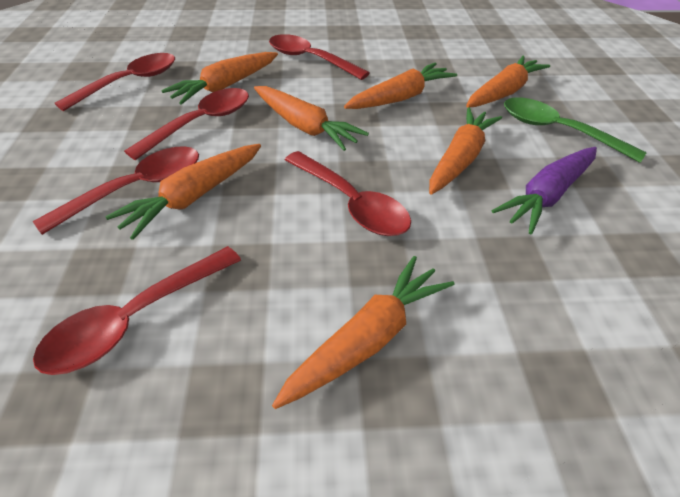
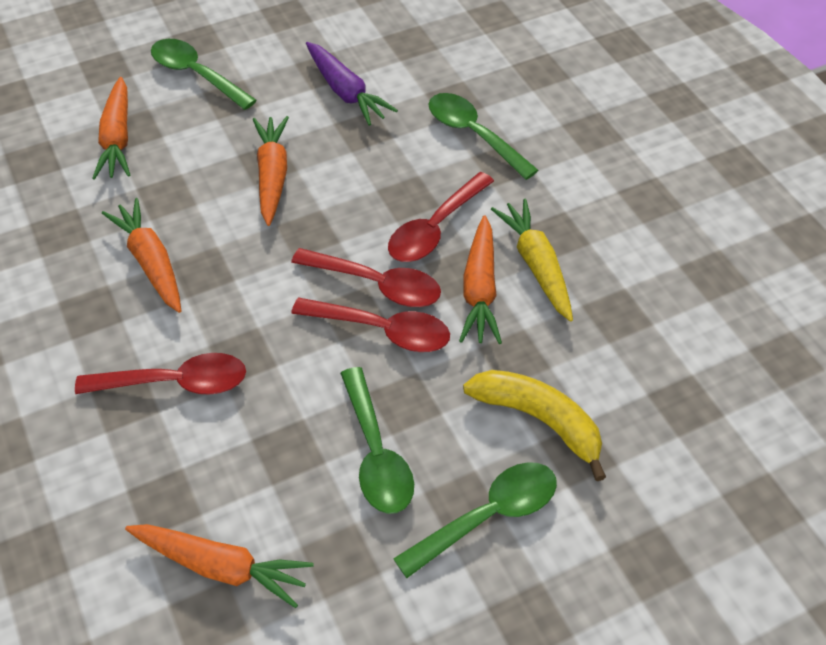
green spoon: 1 -> 4
orange carrot: 7 -> 5
red spoon: 6 -> 4
yellow banana: 0 -> 1
yellow carrot: 0 -> 1

